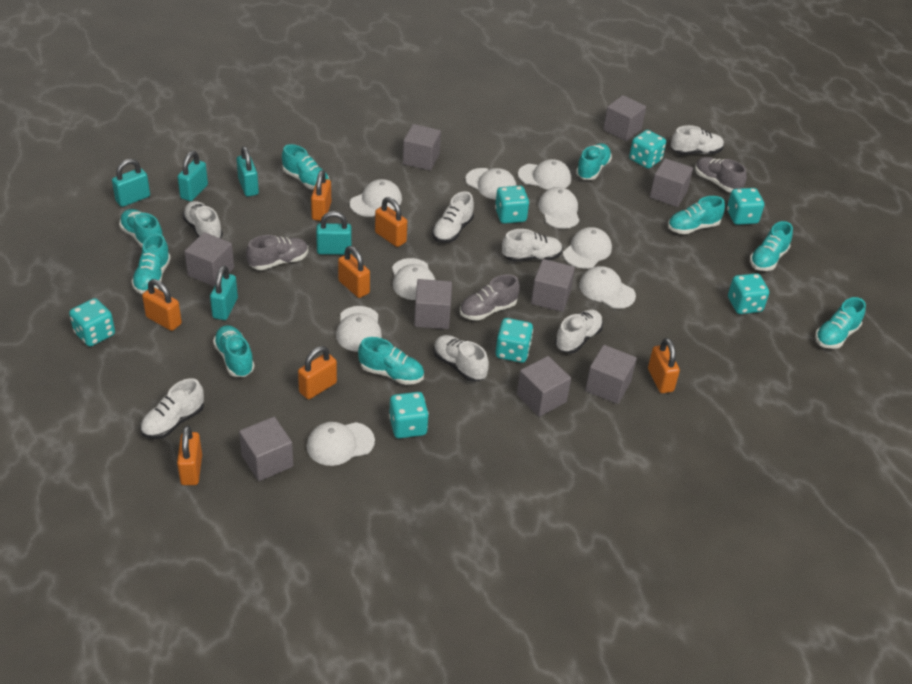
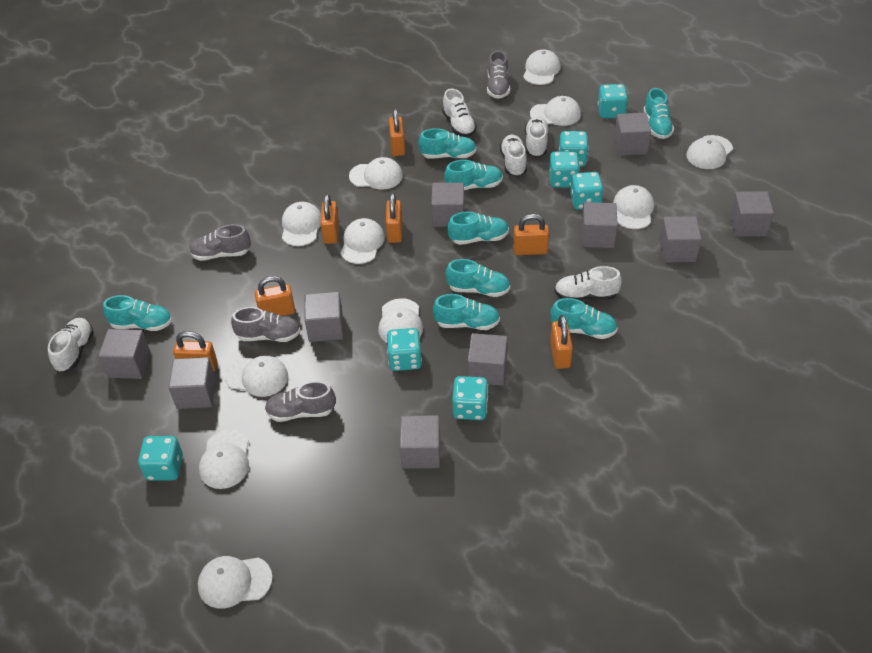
grey cube: 9 -> 10
grey shoe: 3 -> 4
turquoise padlock: 5 -> 0
turquoise shoe: 9 -> 8
white cap: 9 -> 11
white shoe: 7 -> 5

